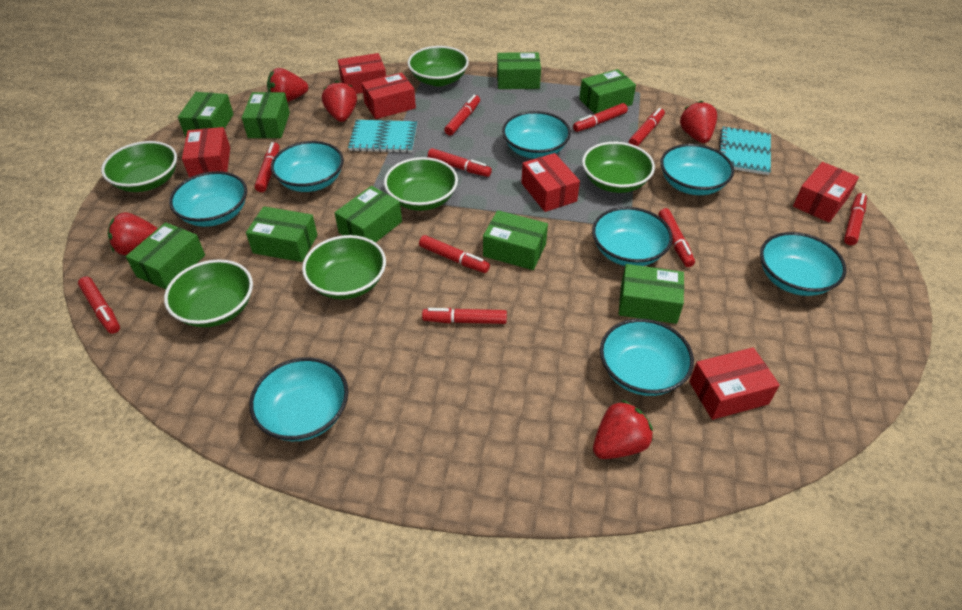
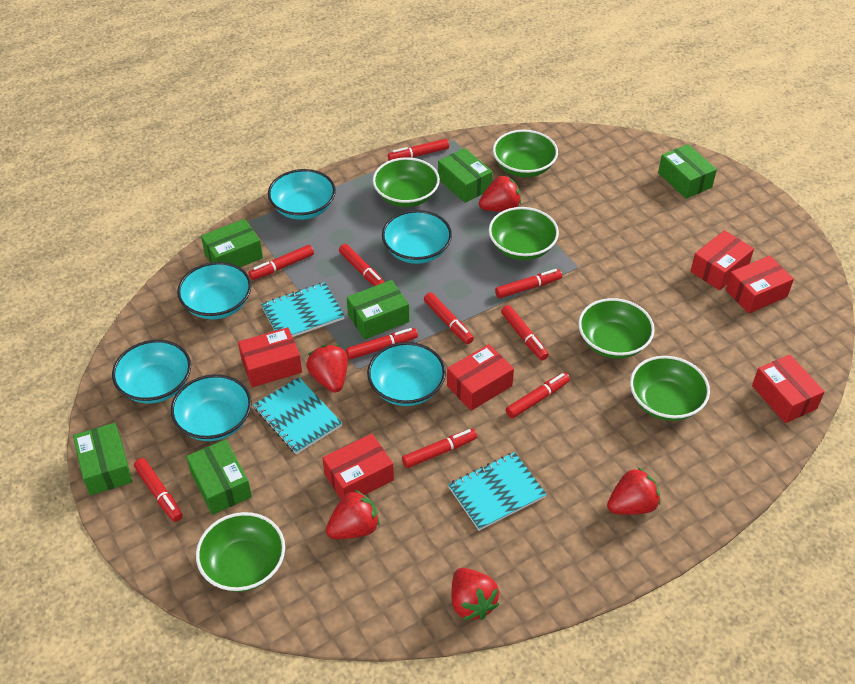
green box: 9 -> 6
turquoise bowl: 8 -> 6
turquoise notebook: 2 -> 3

